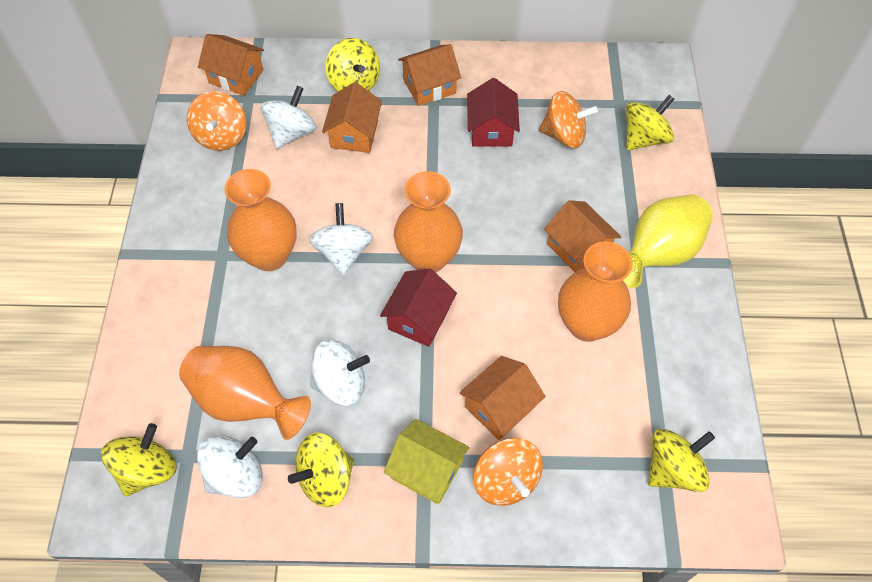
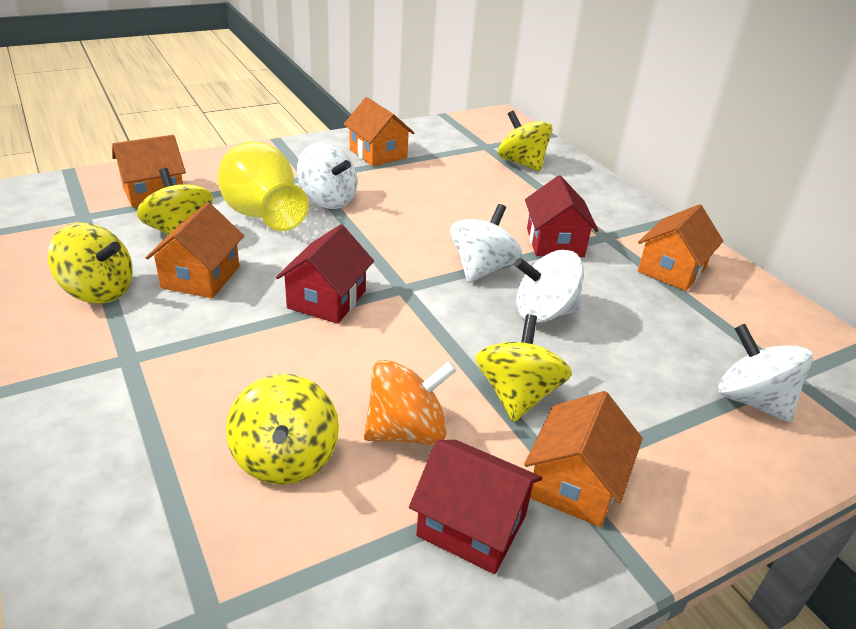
orange spinning top: 3 -> 1
orange vase: 4 -> 0
red house: 2 -> 3
yellow house: 1 -> 0

